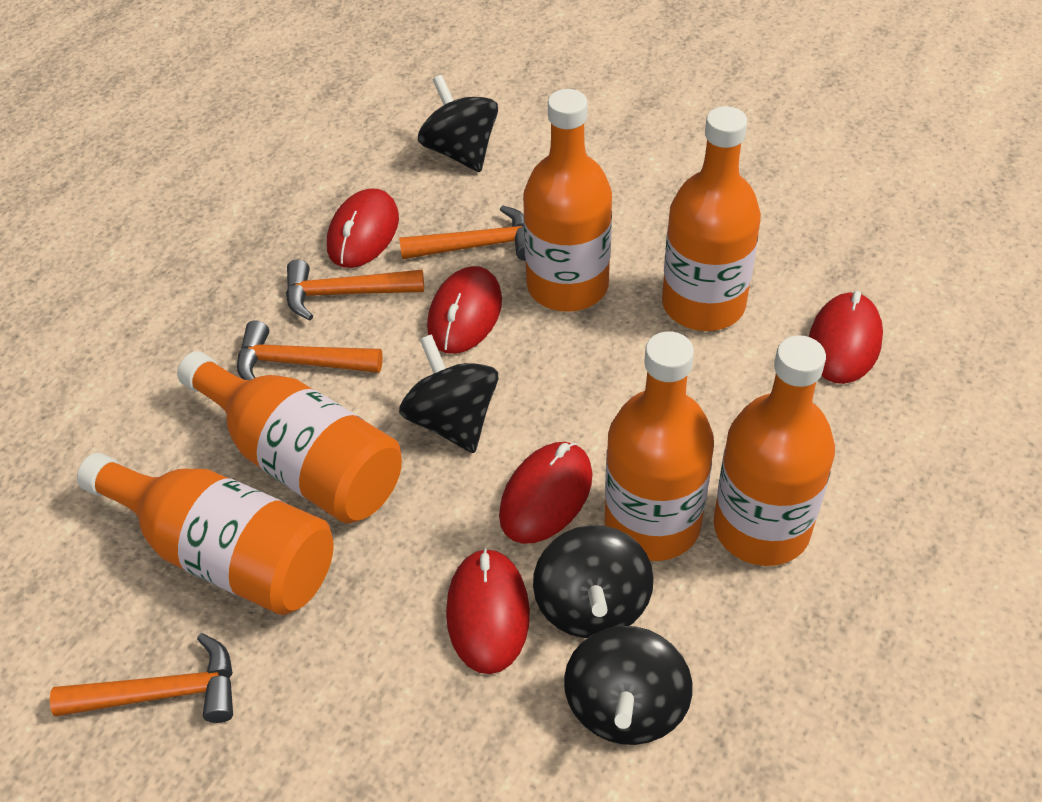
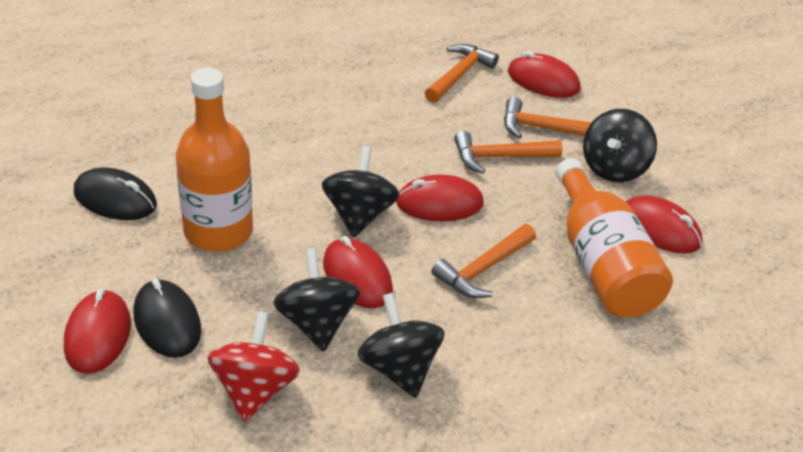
black mouse: 0 -> 2
orange bottle: 6 -> 2
red spinning top: 0 -> 1

